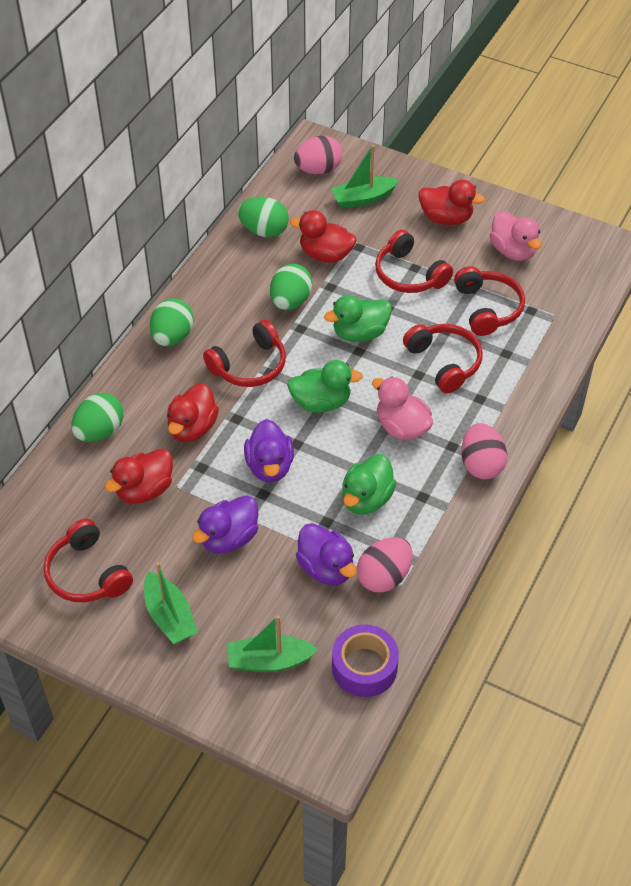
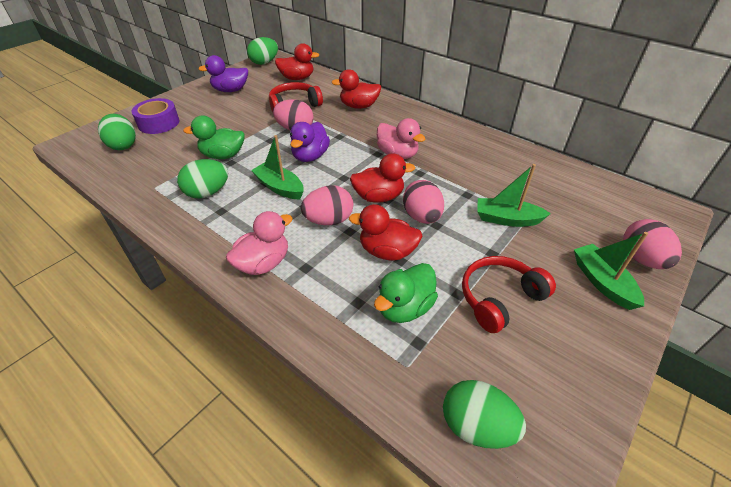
green duck: 3 -> 2
pink egg: 3 -> 4
purple duck: 3 -> 2
red headphones: 5 -> 2

